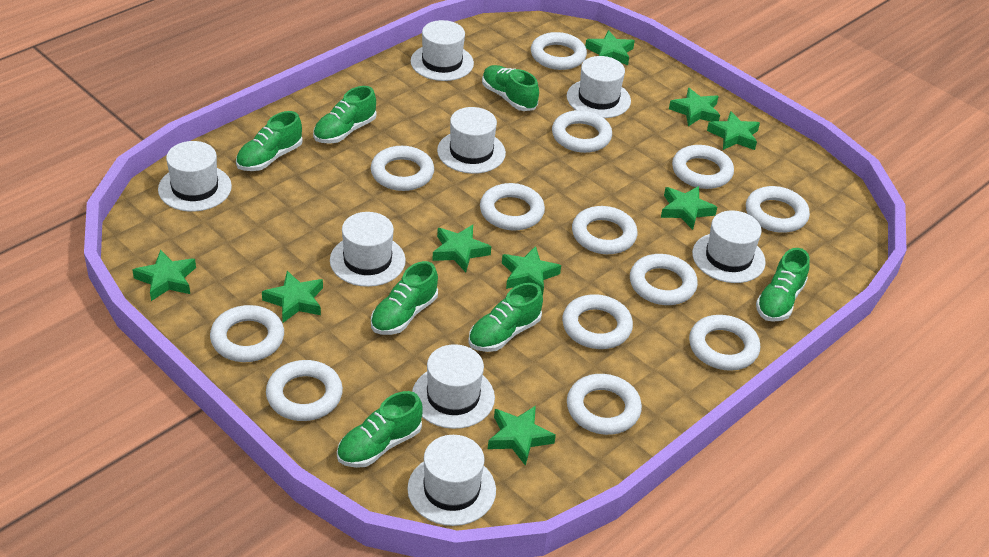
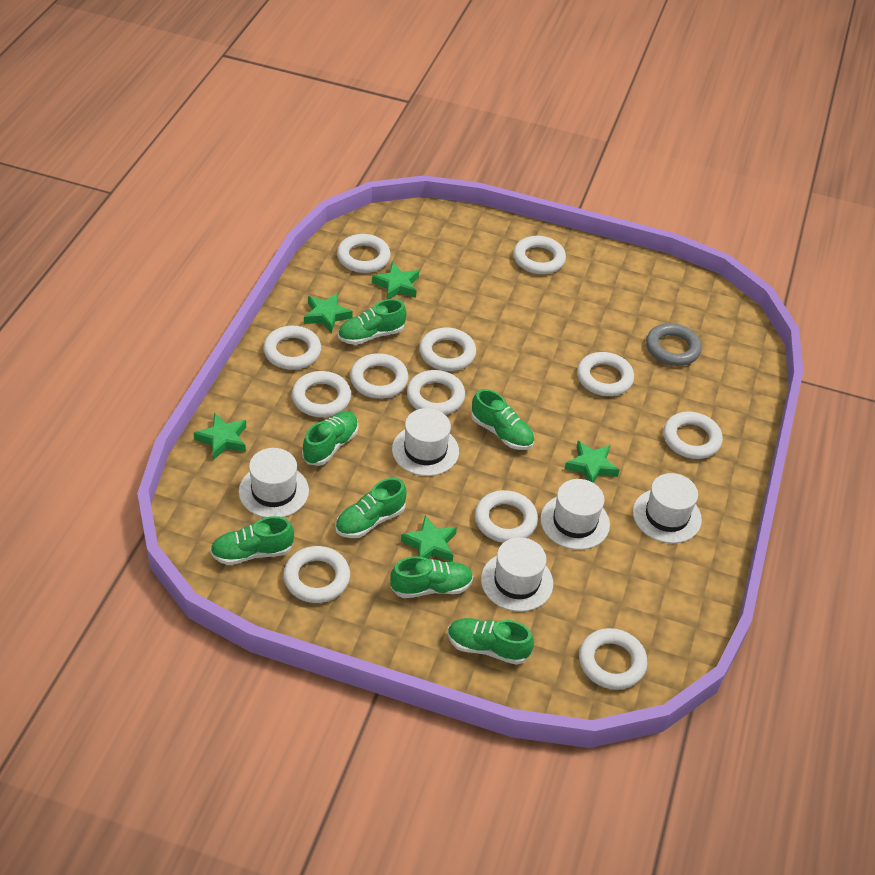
green star: 9 -> 5
grey ring: 0 -> 1
white hat: 8 -> 5
white ring: 13 -> 12

